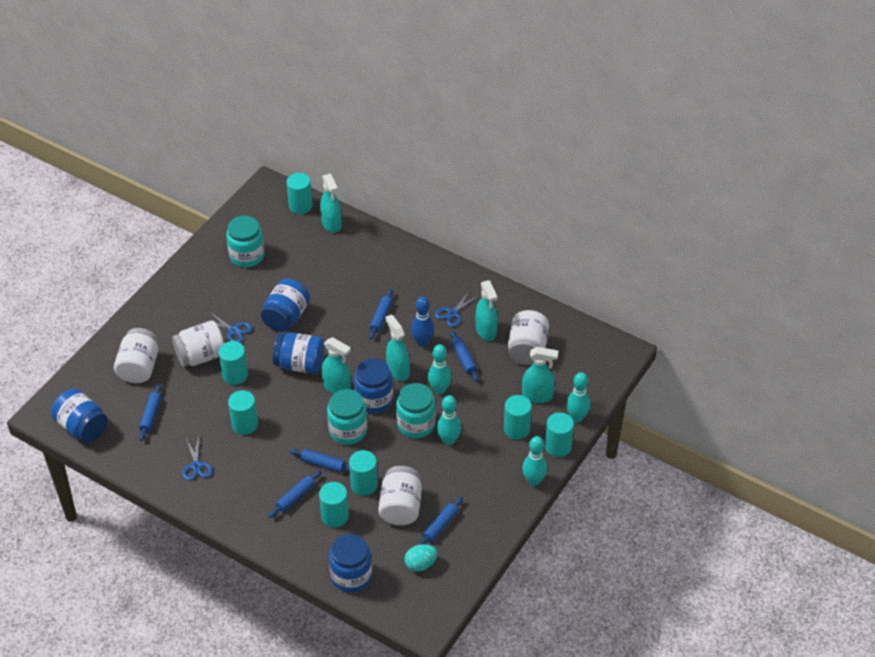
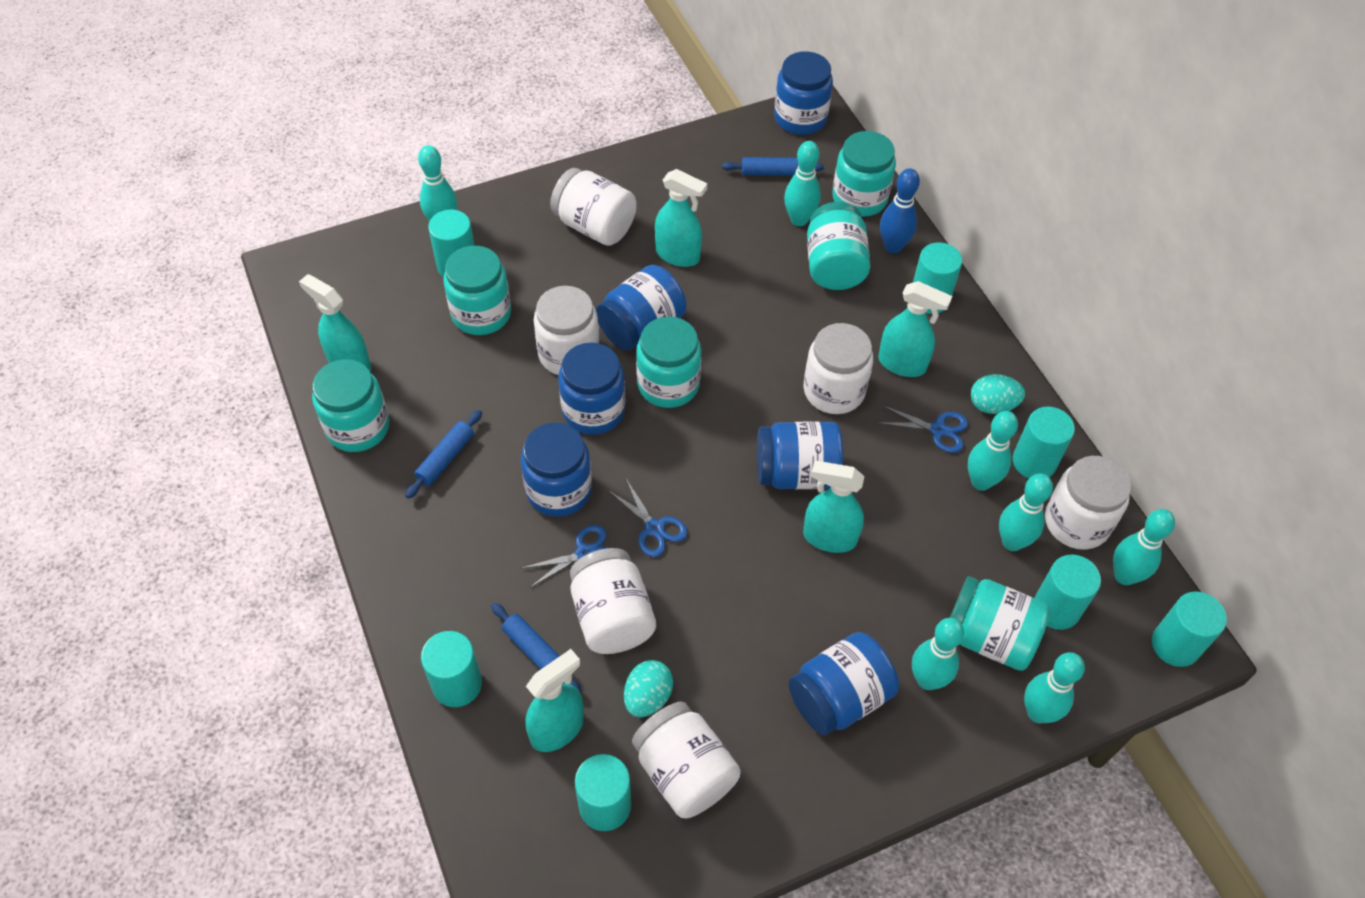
blue jar: 5 -> 6
blue rolling pin: 6 -> 3
turquoise bowling pin: 4 -> 7
turquoise egg: 1 -> 2
turquoise jar: 3 -> 6
white jar: 4 -> 6

